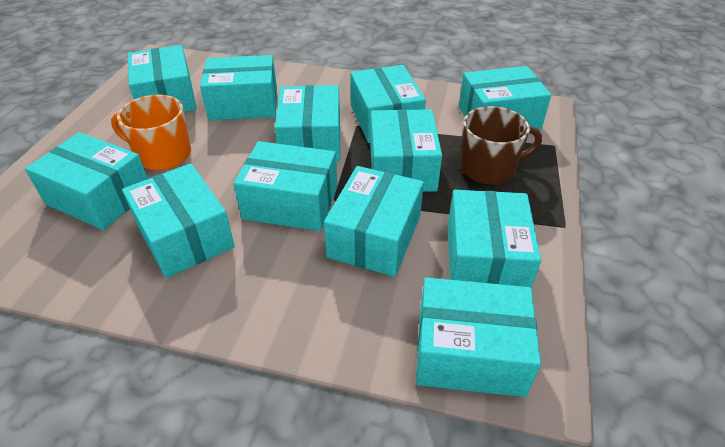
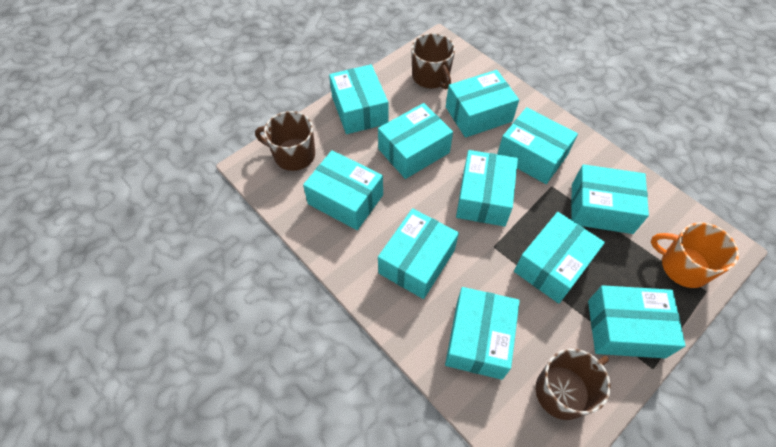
brown mug: 1 -> 3
turquoise box: 12 -> 11

